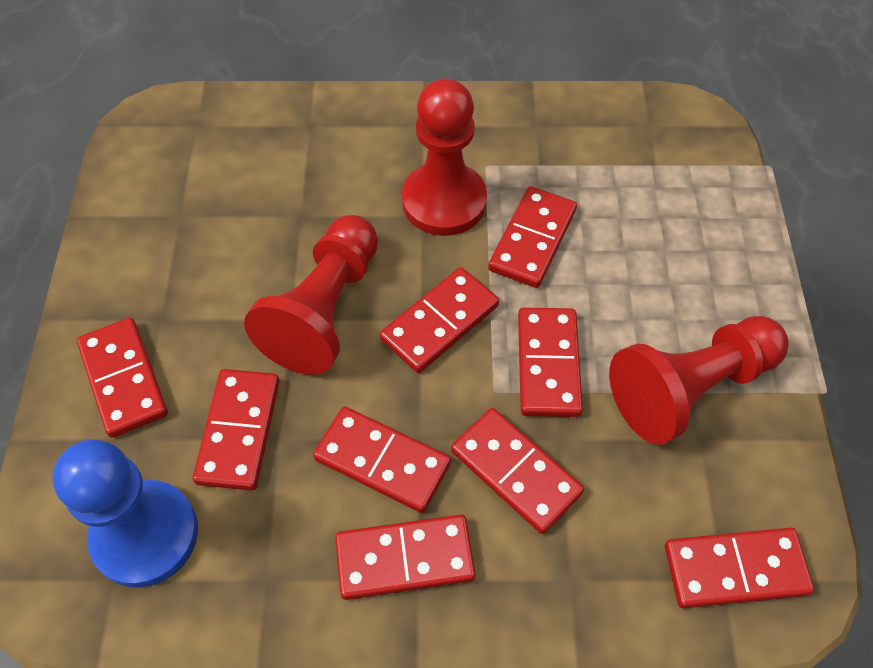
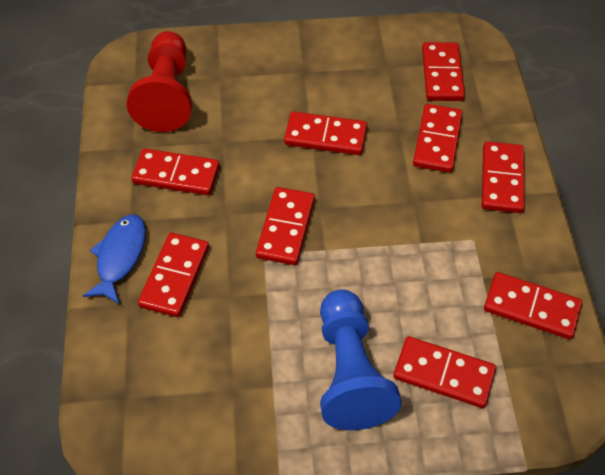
blue fish: 0 -> 1
red pawn: 3 -> 1

